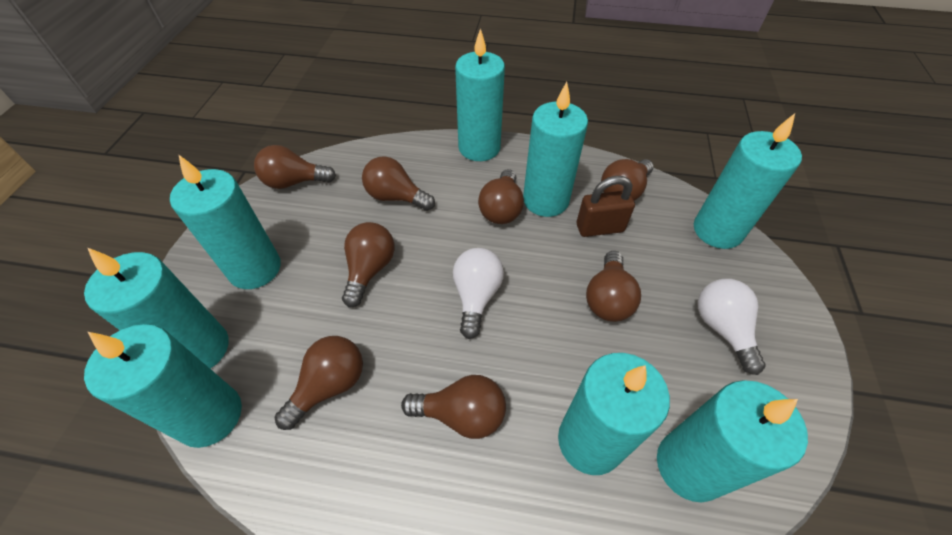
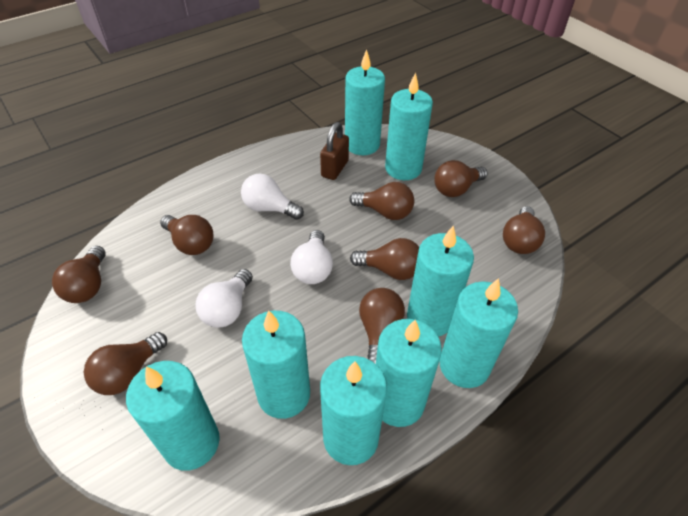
white light bulb: 2 -> 3

